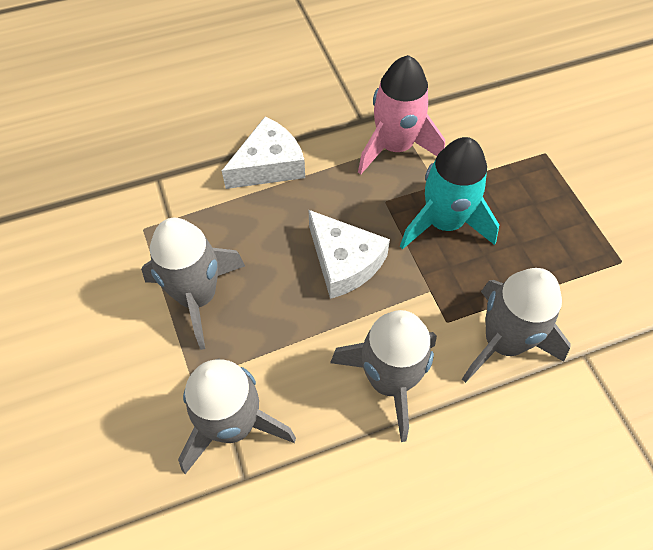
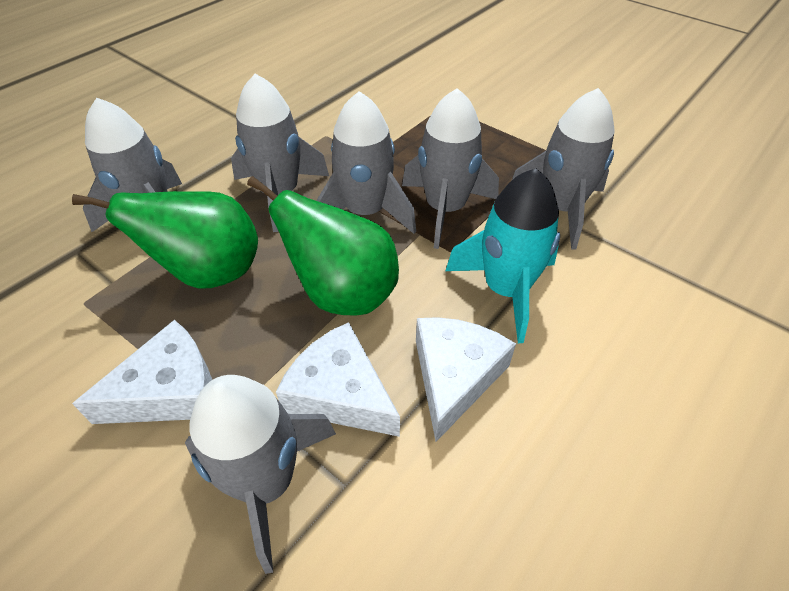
green pear: 0 -> 2
grey rocket: 4 -> 6
pink rocket: 1 -> 0
white cheese: 2 -> 3

